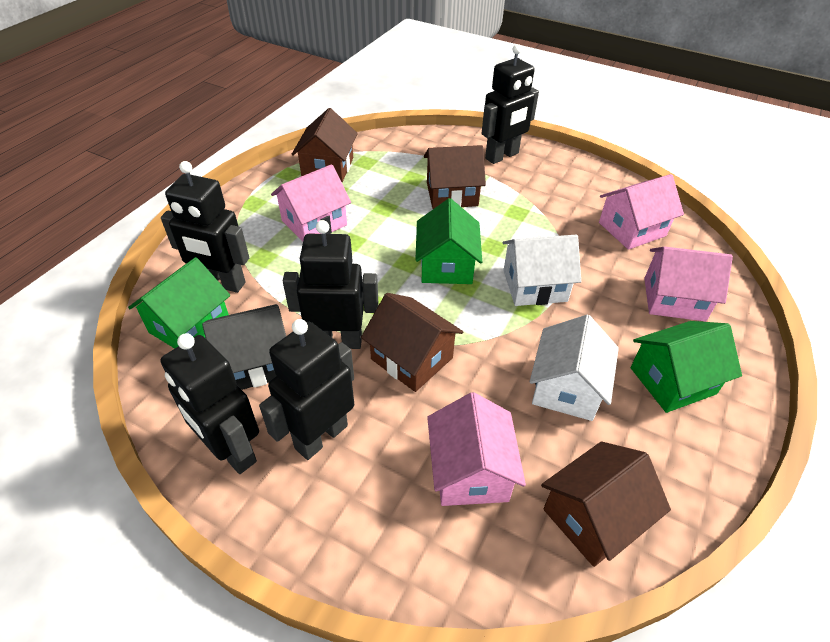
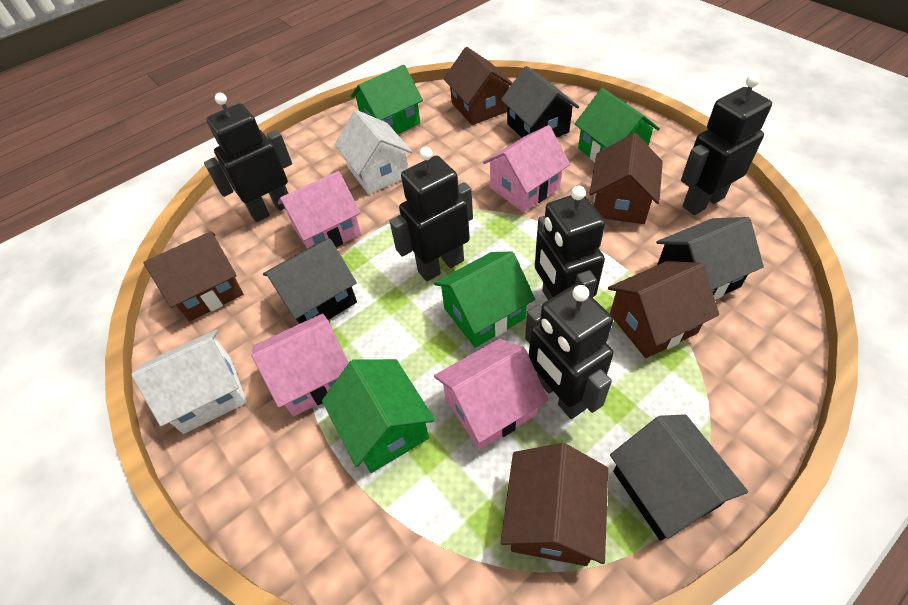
black house: 1 -> 4
brown house: 4 -> 5
green house: 3 -> 4

